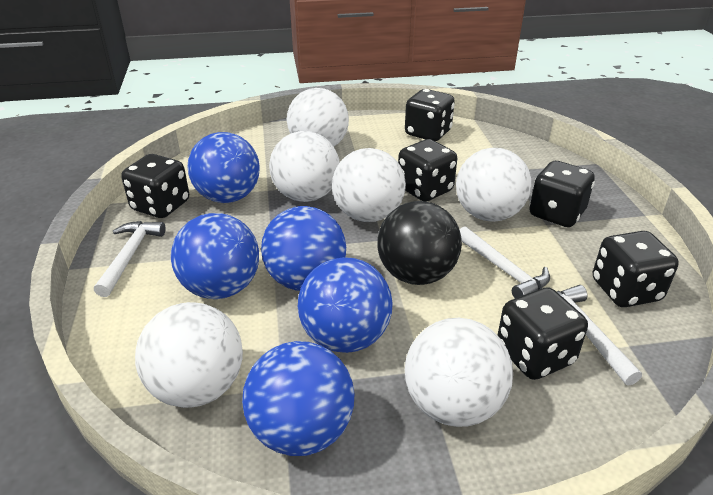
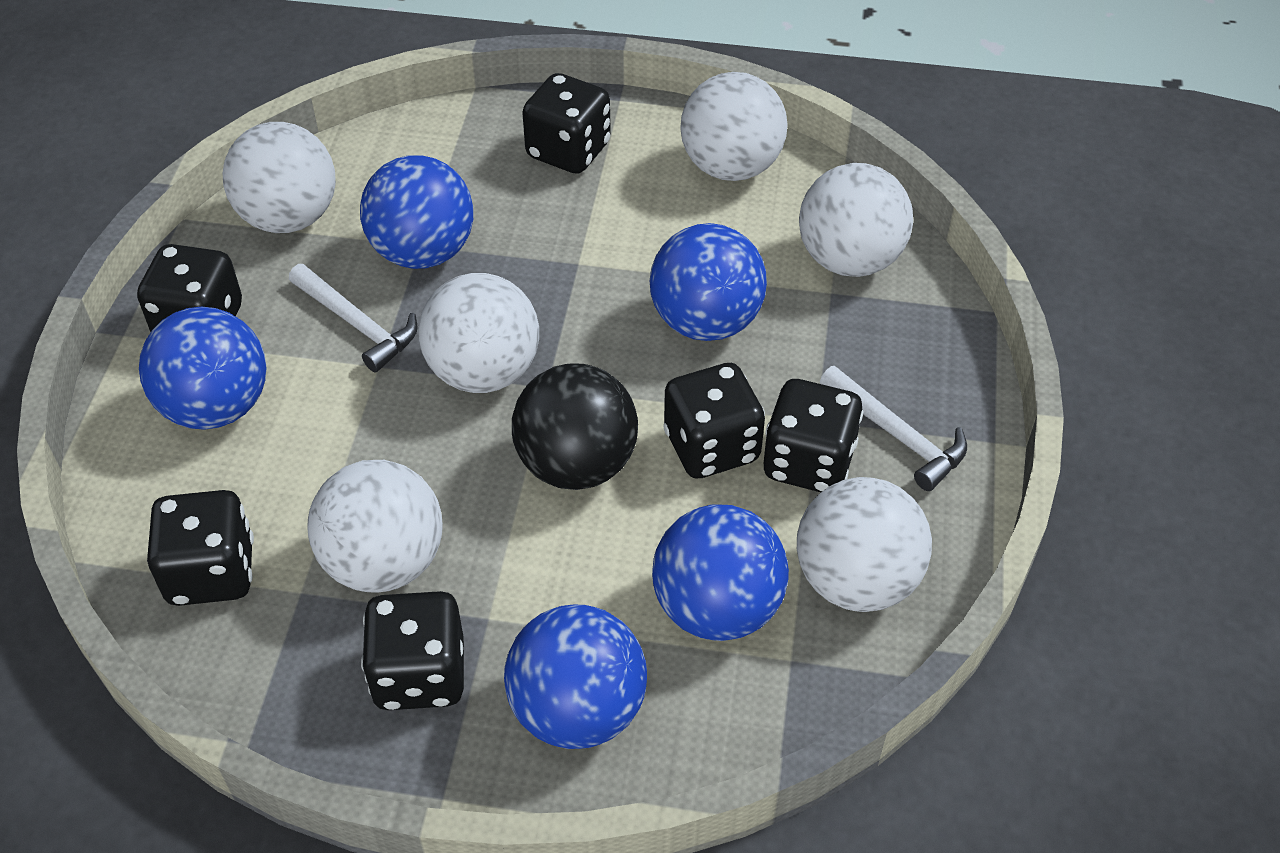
white hammer: 3 -> 2

